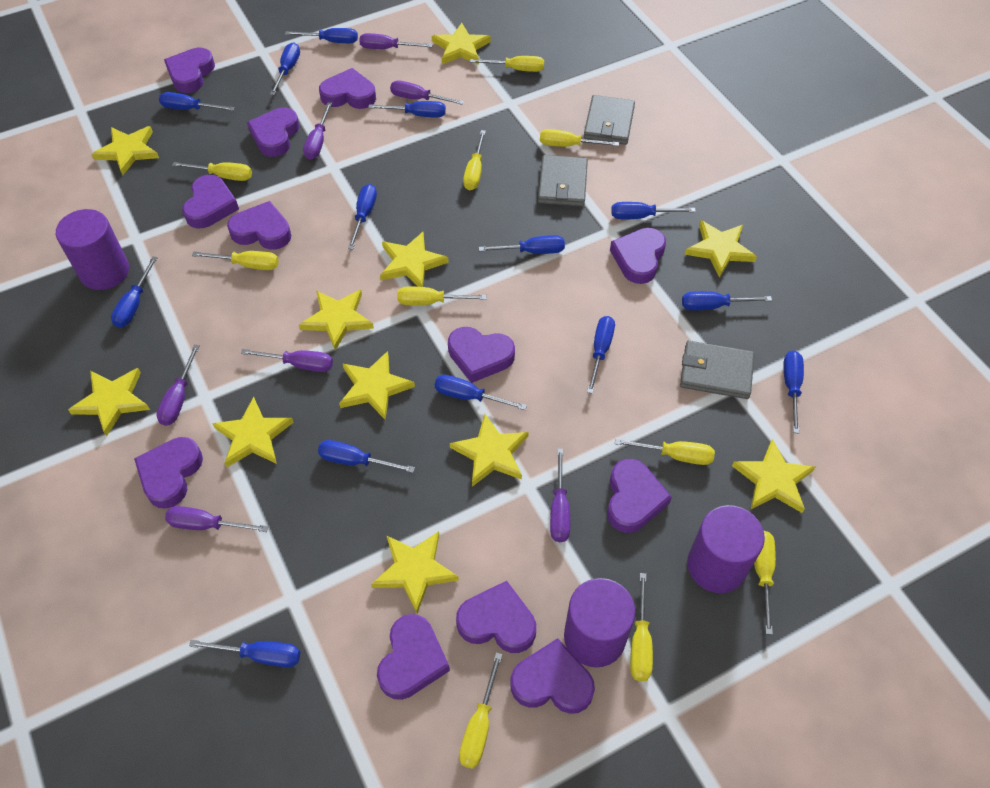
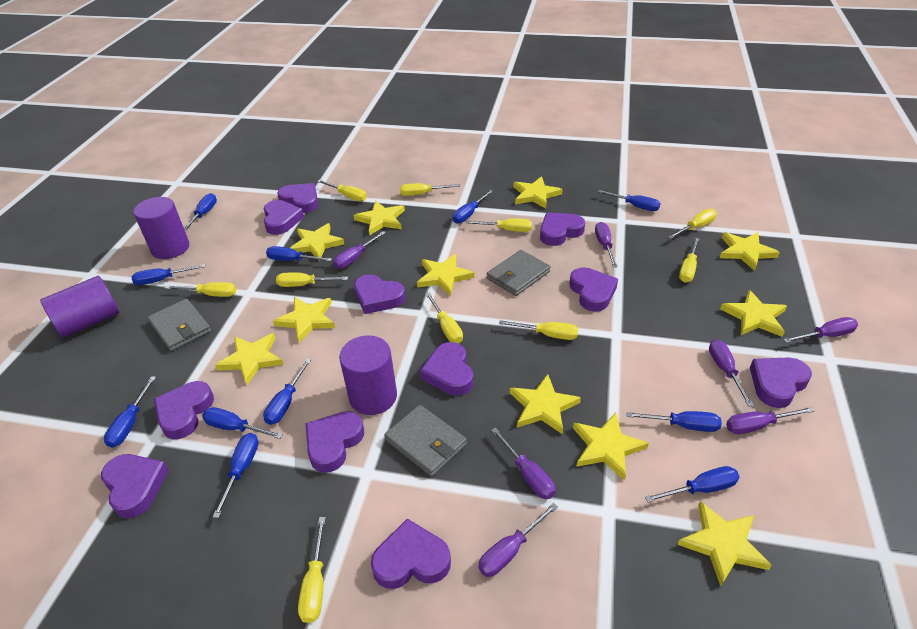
blue screwdriver: 14 -> 11
purple heart: 12 -> 11

